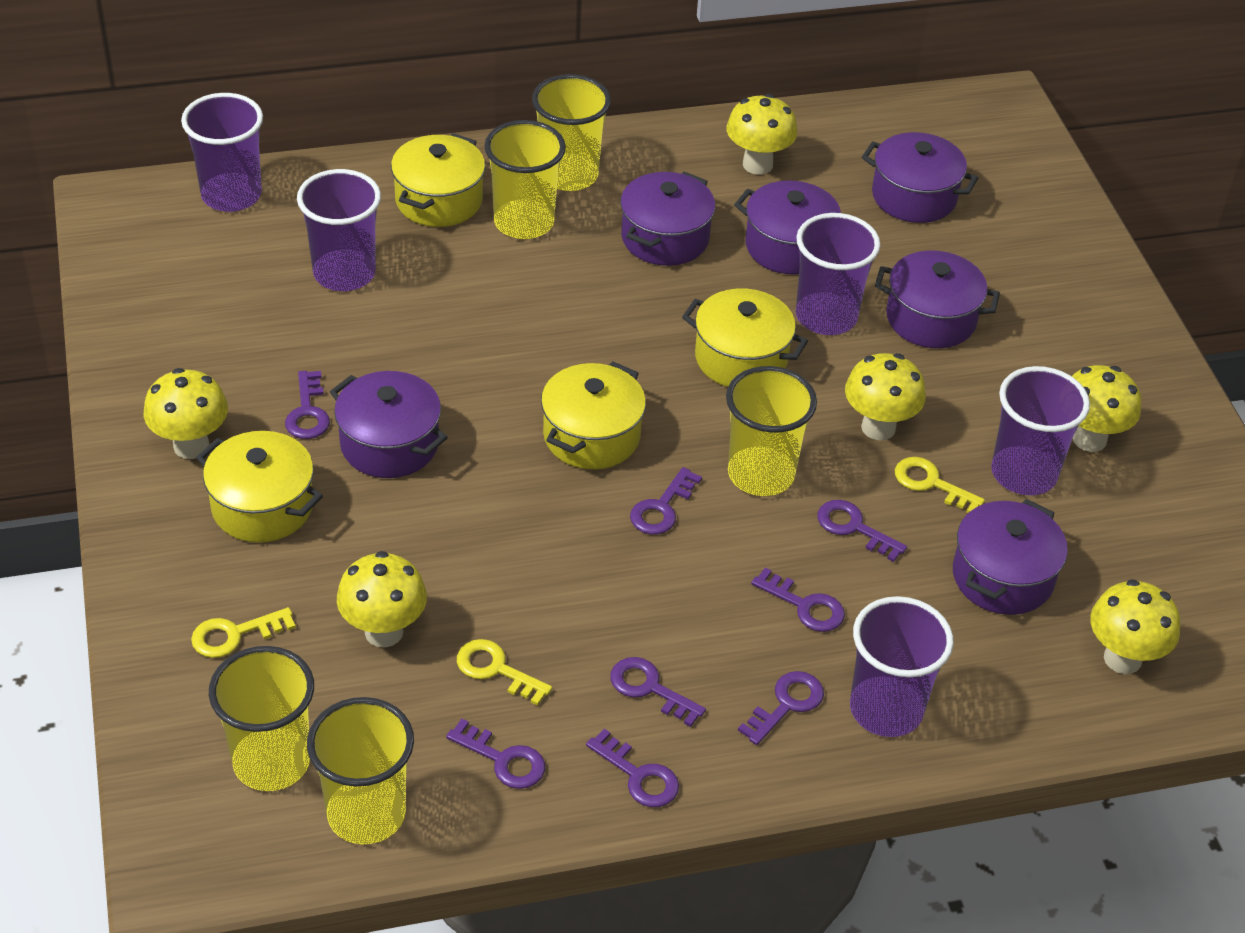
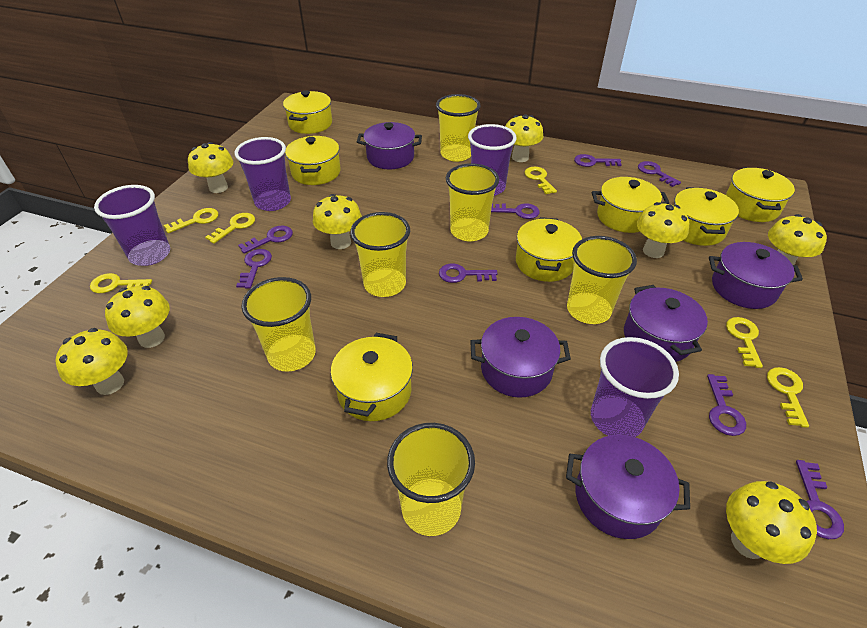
purple cup: 5 -> 4
purple pot: 6 -> 5
yellow cup: 5 -> 6
yellow key: 3 -> 6
yellow mushroom: 6 -> 8
yellow pot: 4 -> 7

